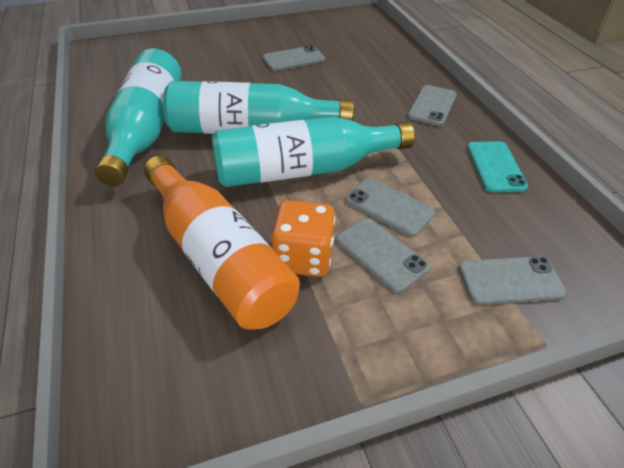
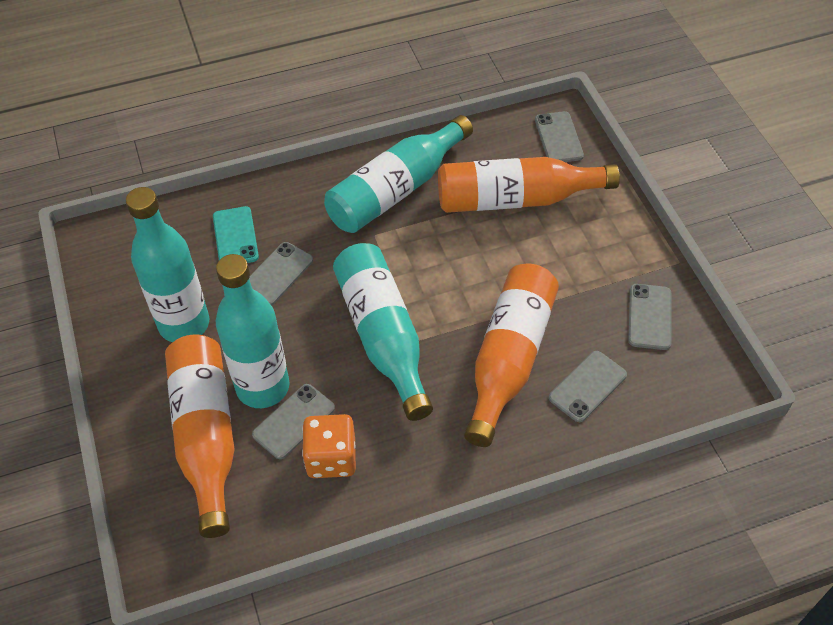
orange bottle: 1 -> 3
turquoise bottle: 3 -> 4

